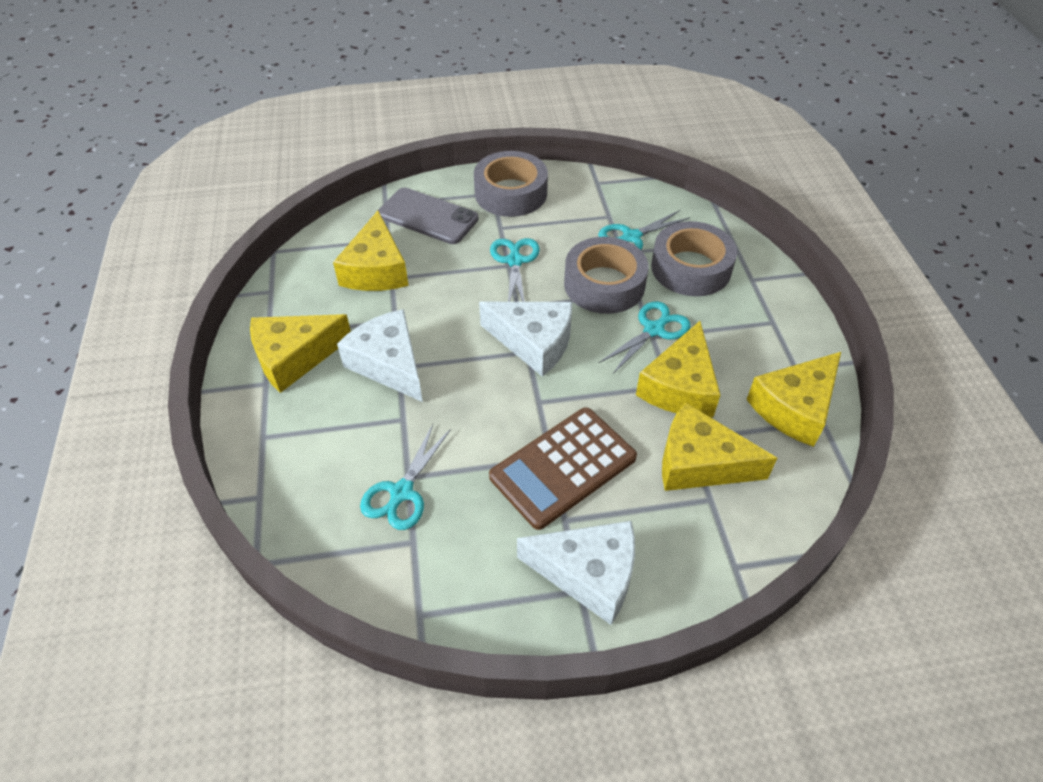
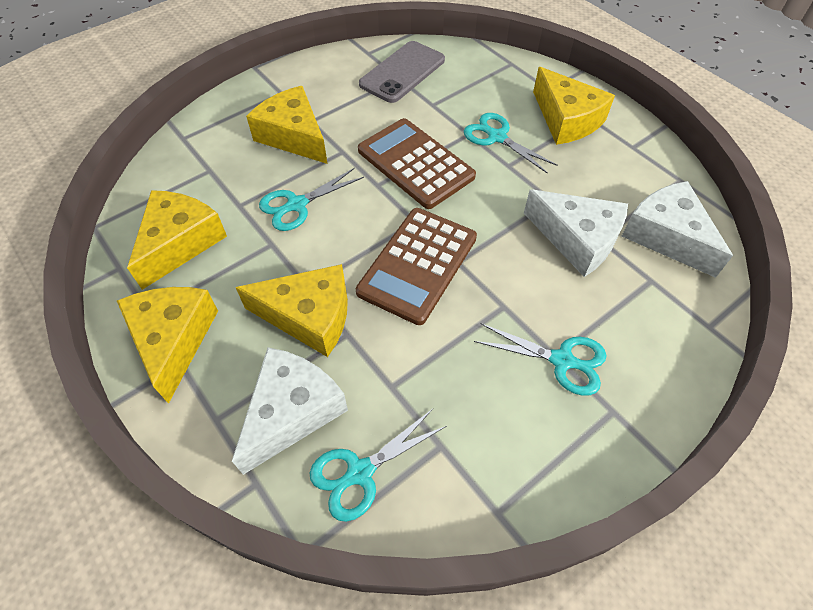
brown calculator: 1 -> 2
grey tape: 3 -> 0

